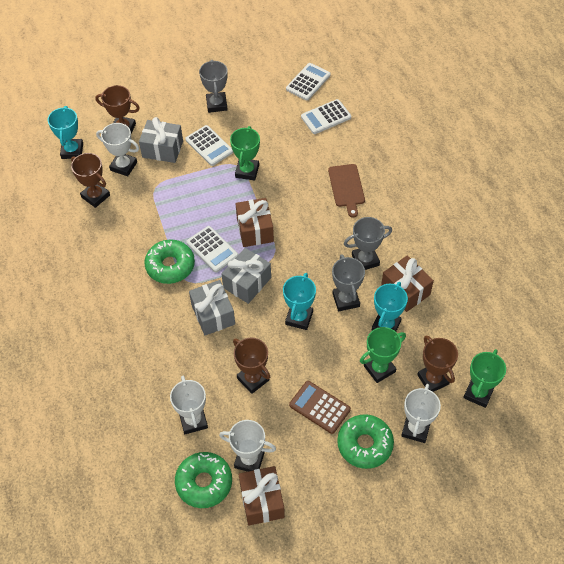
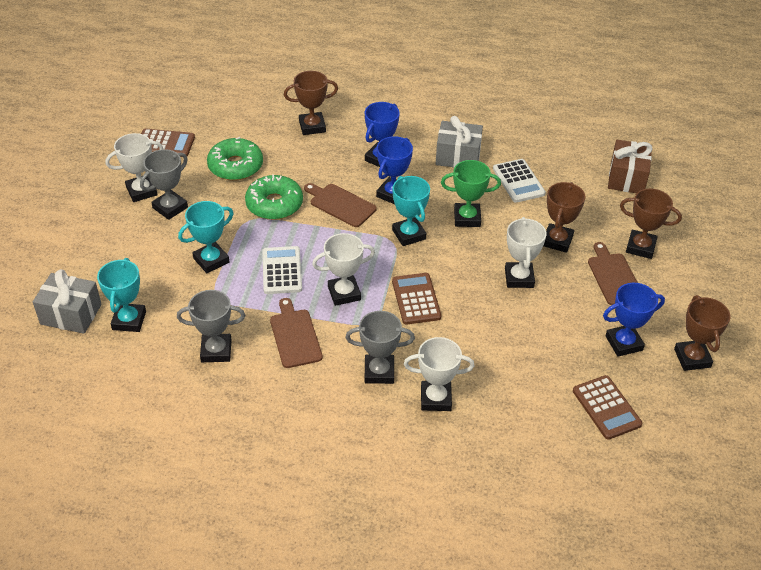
blue trophy: 0 -> 3
brown calculator: 1 -> 3
brown cutting board: 1 -> 3
brown gift: 3 -> 1
green donut: 3 -> 2
green trophy: 3 -> 1
grey gift: 3 -> 2
white calculator: 4 -> 2

